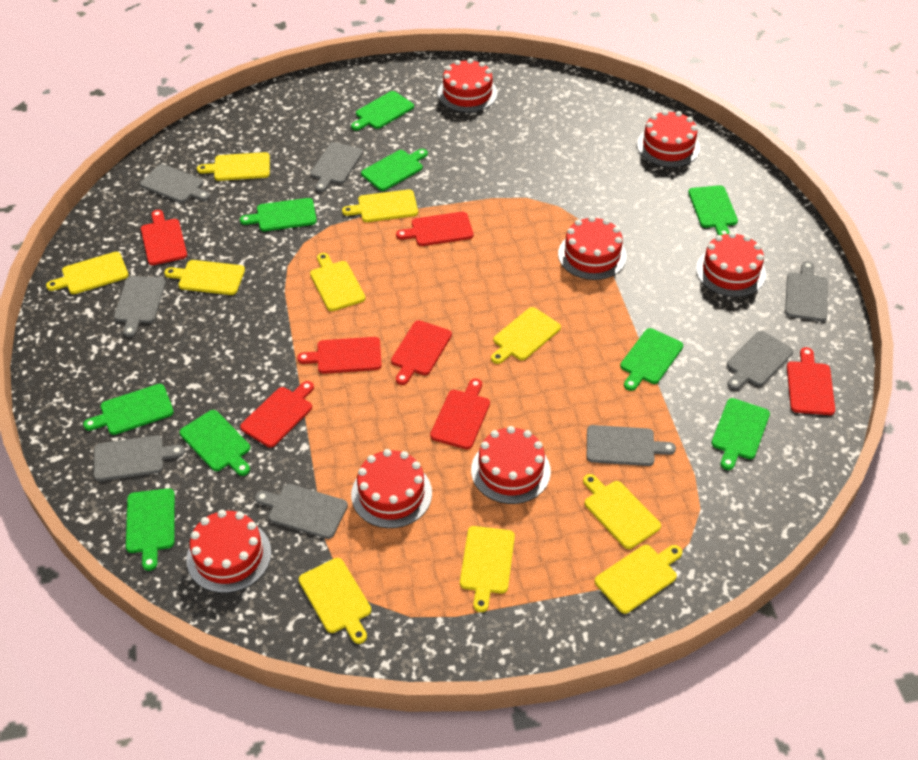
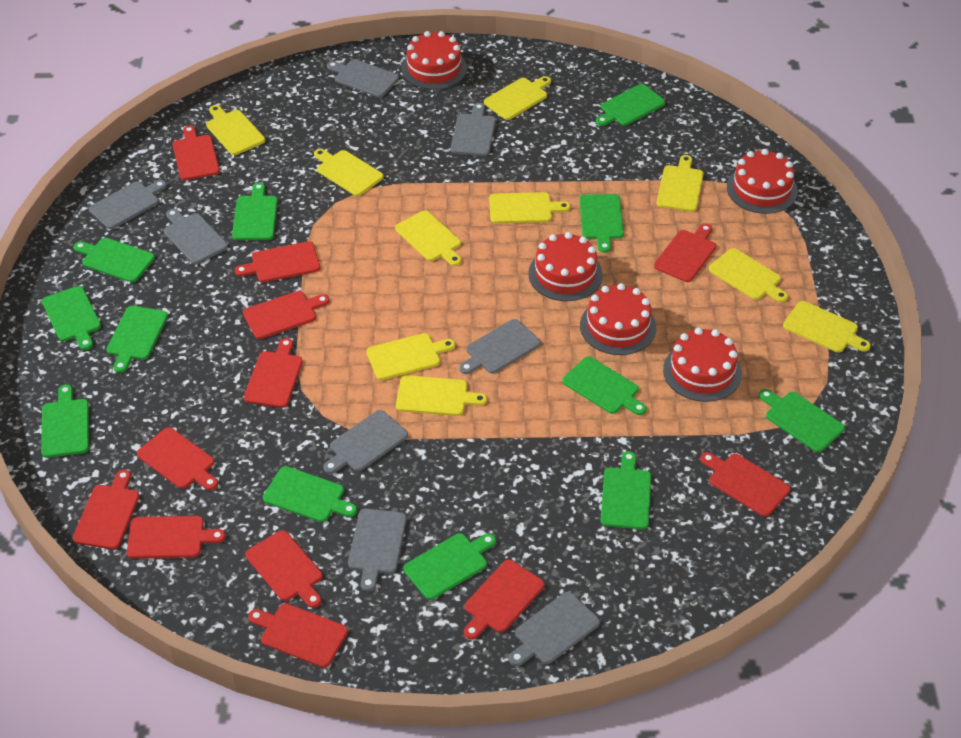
green cutting board: 9 -> 12
red cake: 7 -> 5
red cutting board: 7 -> 12

